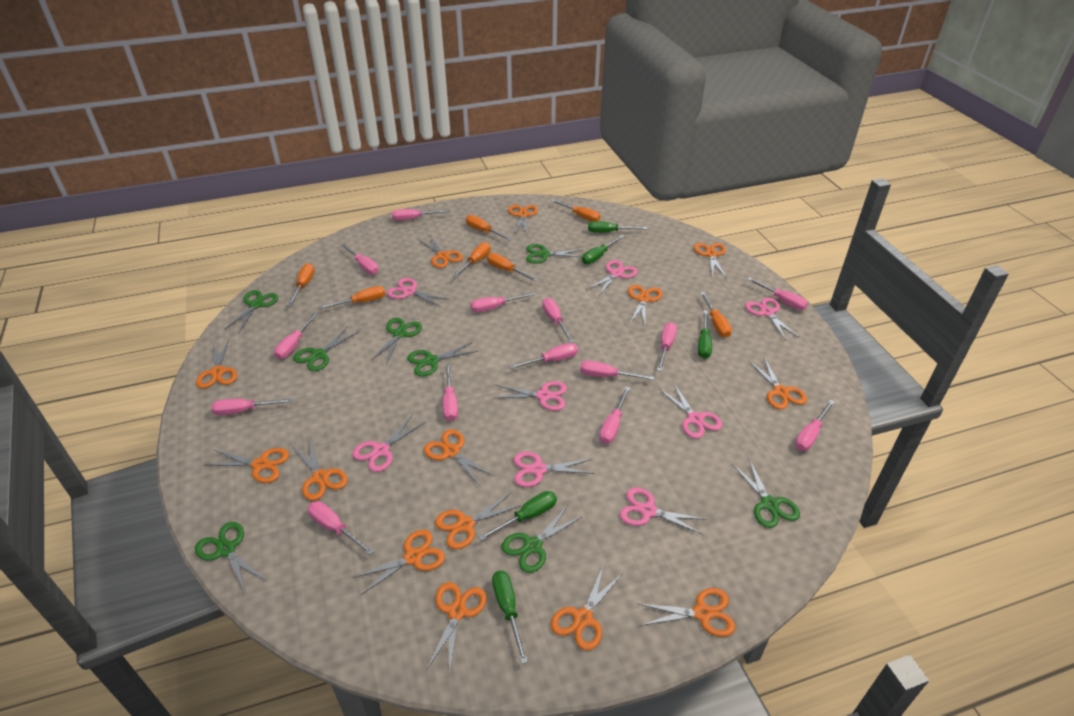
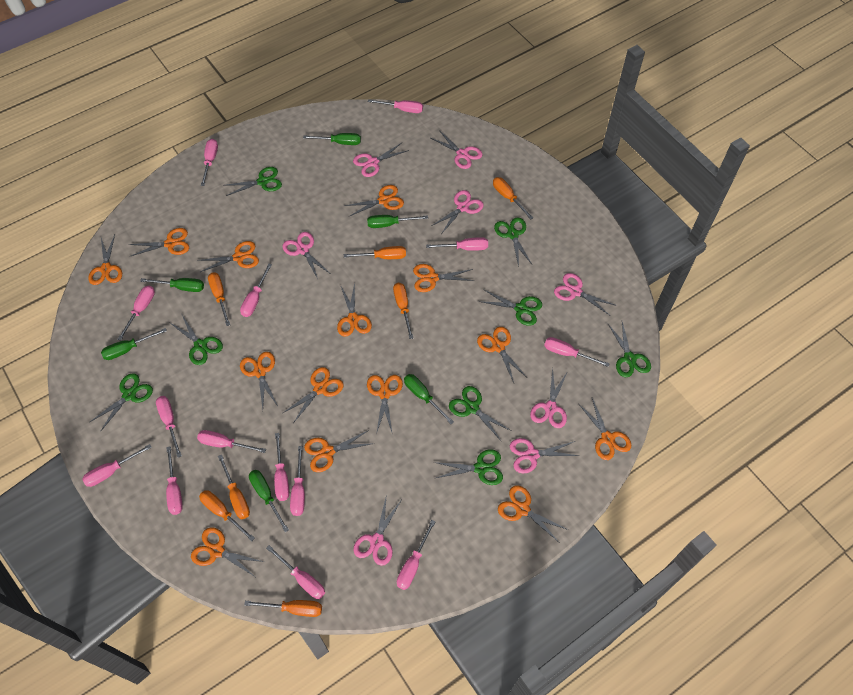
green screwdriver: 5 -> 6

